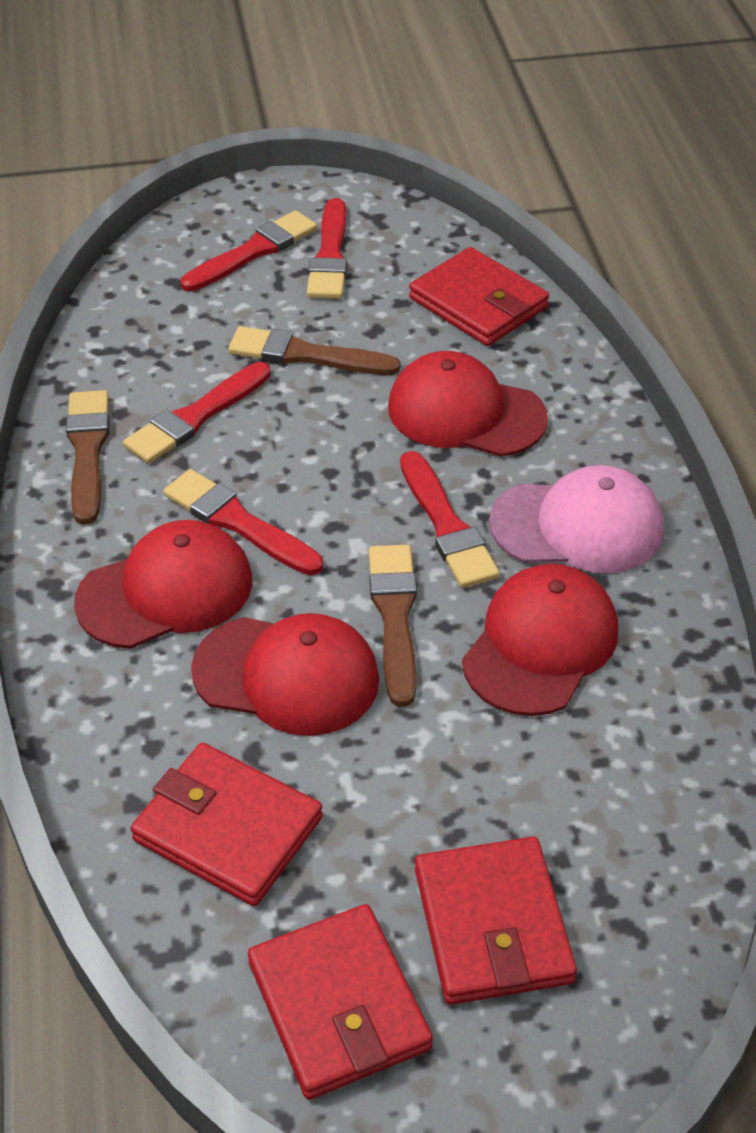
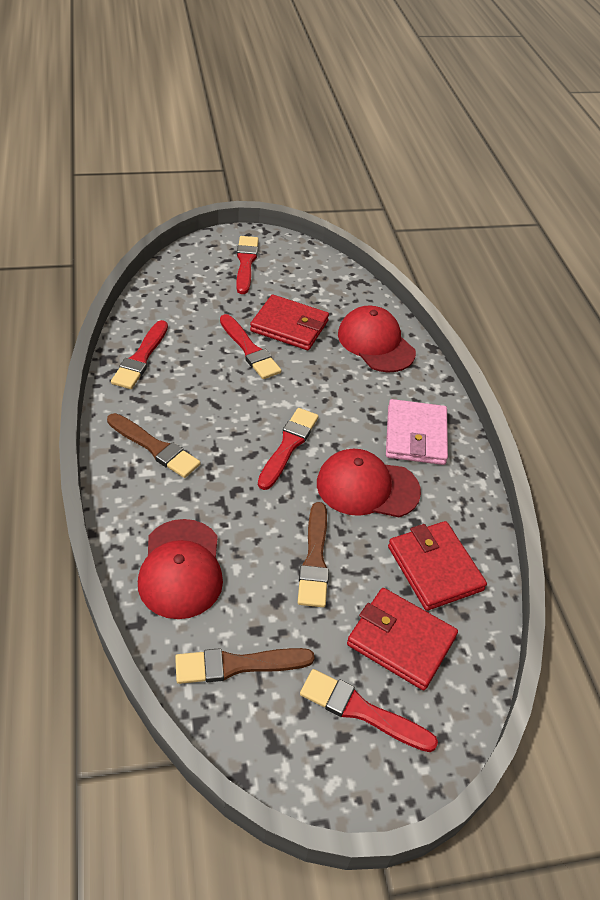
pink cap: 1 -> 0
pink wallet: 0 -> 1
red cap: 4 -> 3
red wallet: 4 -> 3

